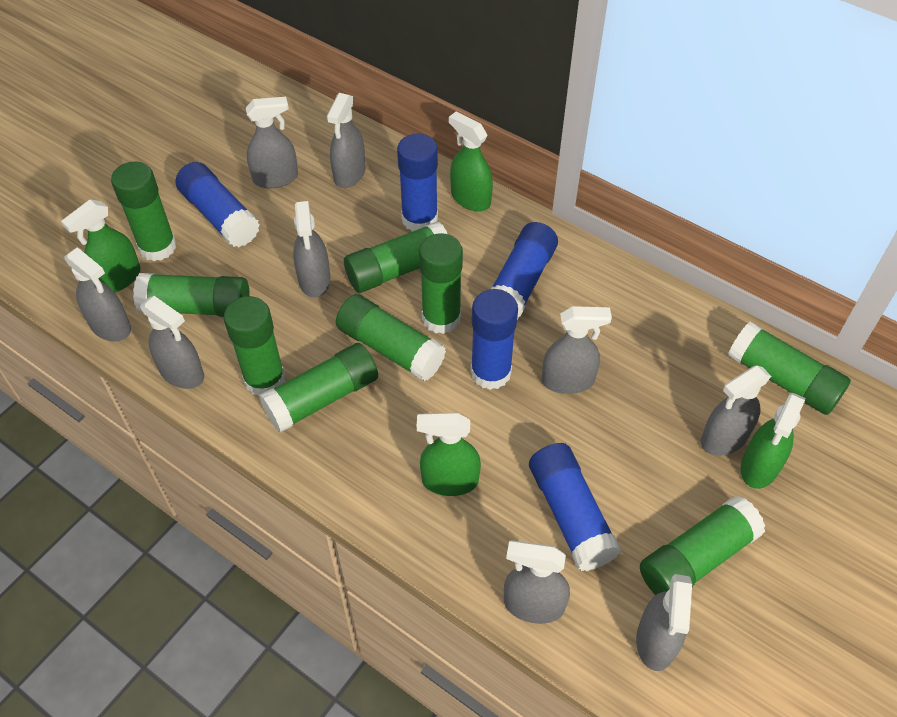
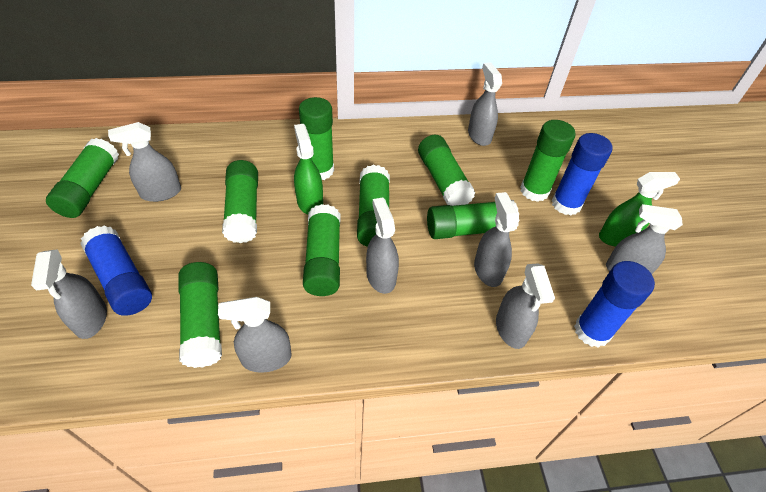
blue glue stick: 5 -> 3
green spray bottle: 4 -> 2
grey spray bottle: 9 -> 8

